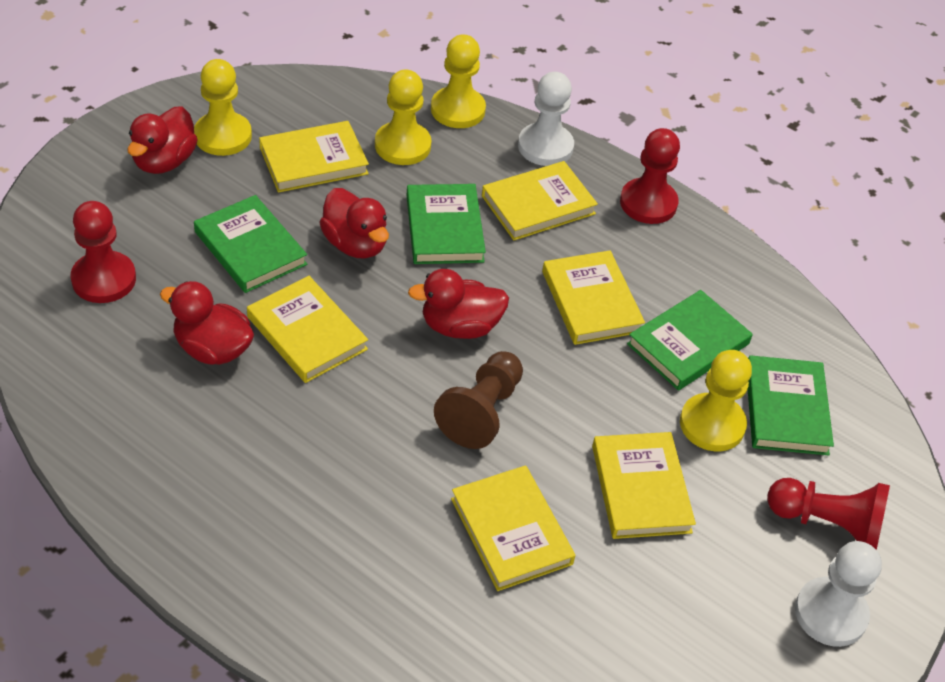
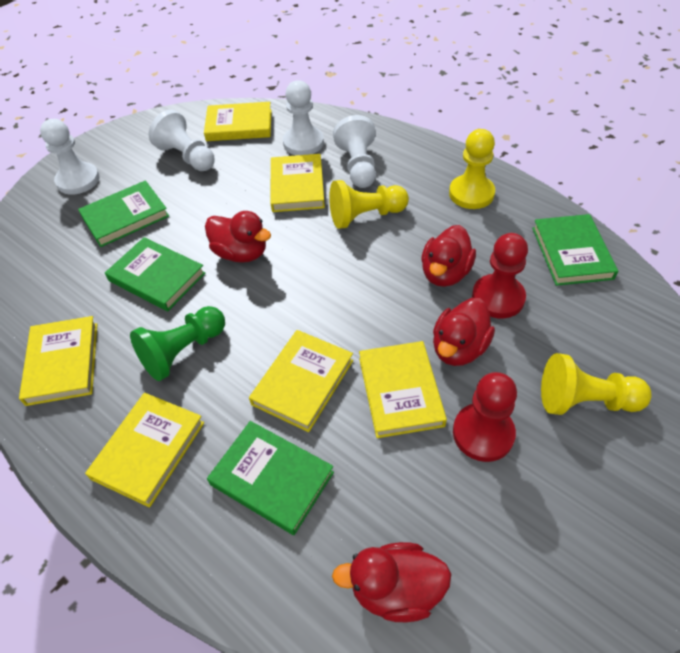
brown pawn: 1 -> 0
green pawn: 0 -> 1
red pawn: 3 -> 2
white pawn: 2 -> 4
yellow pawn: 4 -> 3

